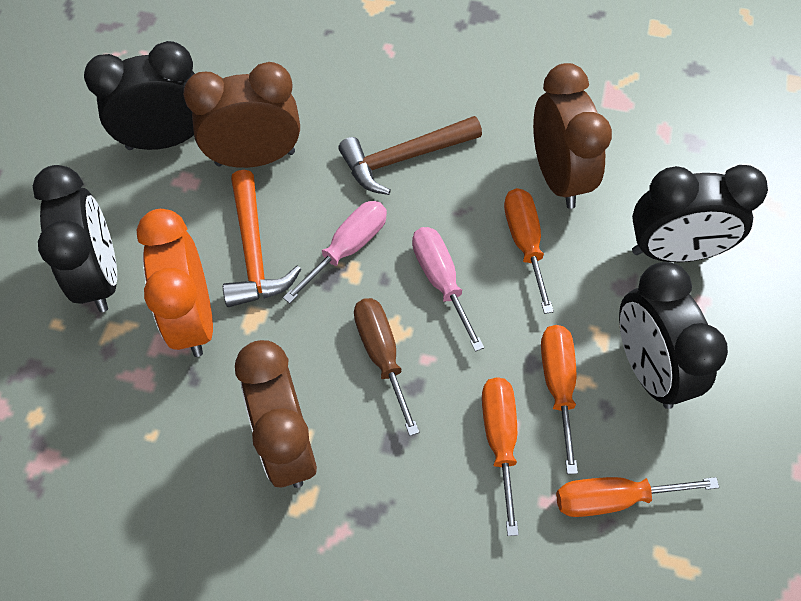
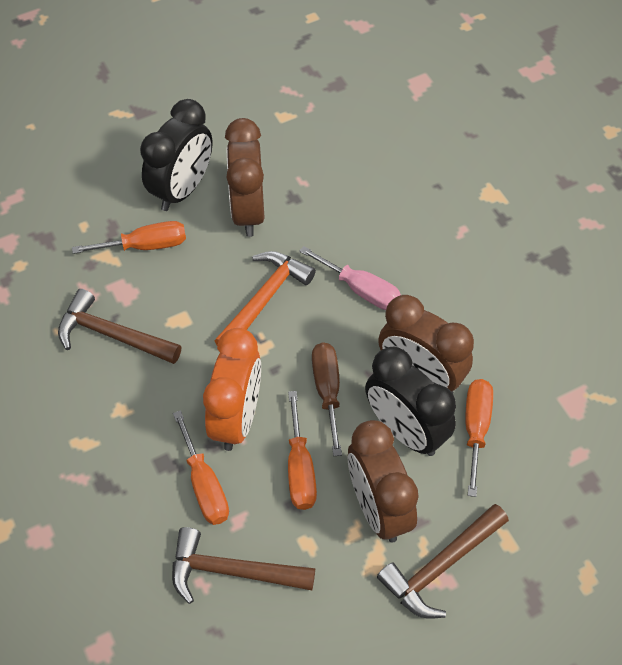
black clock: 4 -> 2
brown hammer: 1 -> 3
pink screwdriver: 2 -> 1

